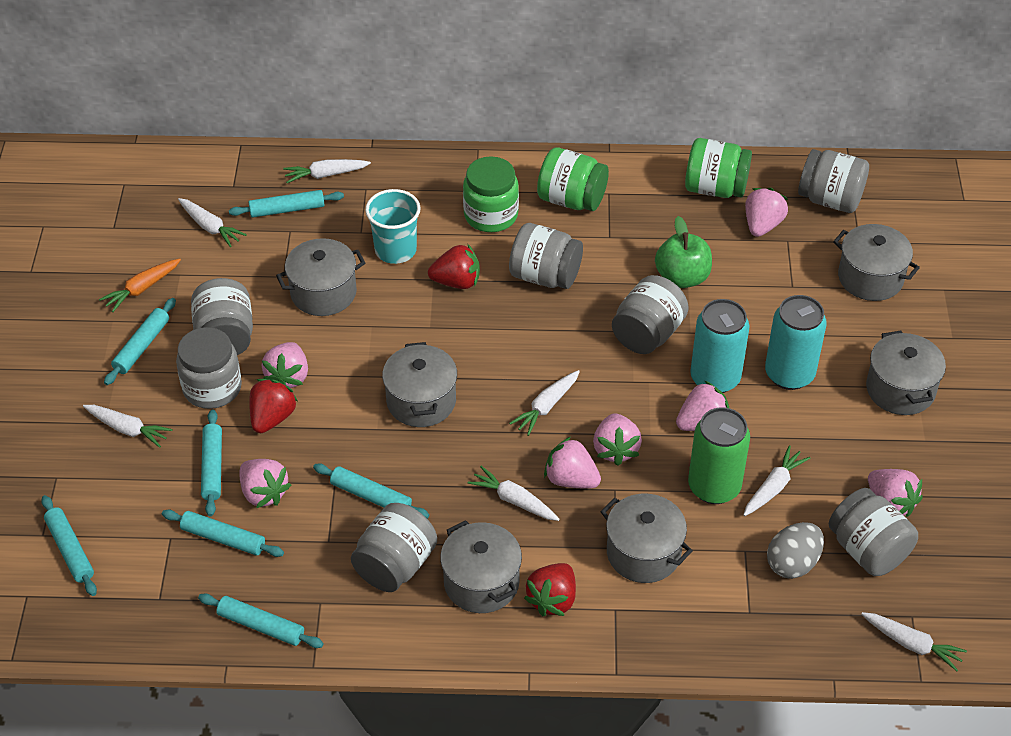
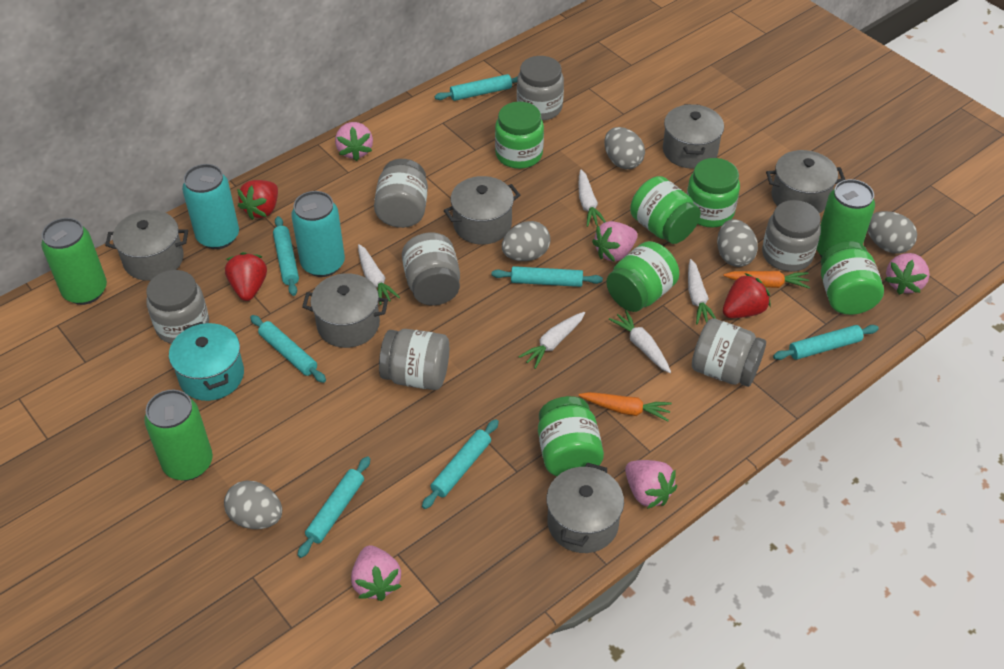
green apple: 1 -> 0
green can: 1 -> 3
green jar: 3 -> 6
grey egg: 1 -> 5
orange carrot: 1 -> 2
pink strawberry: 7 -> 5
turquoise cup: 1 -> 0
turquoise pot: 0 -> 1
white carrot: 7 -> 5

